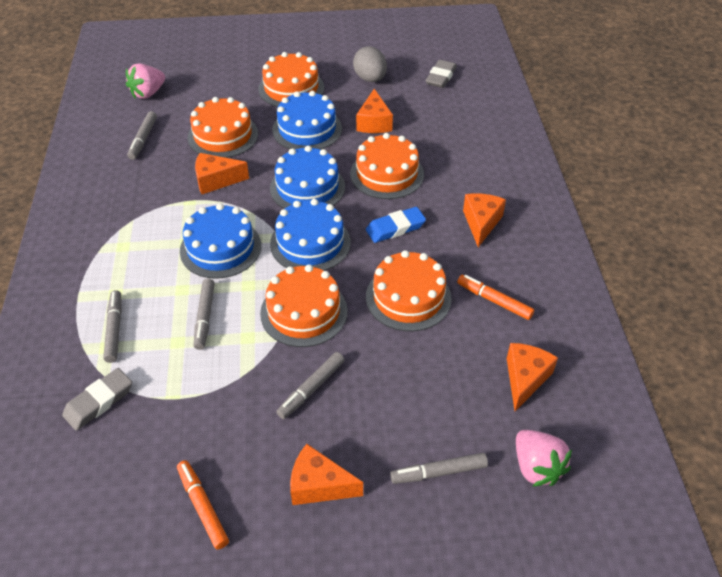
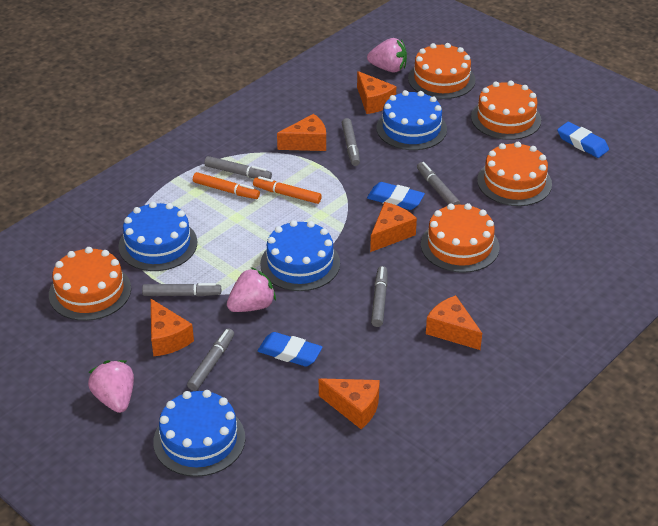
blue eraser: 1 -> 3
grey egg: 1 -> 0
grey eraser: 2 -> 0
grey marker: 5 -> 6
orange cheese: 5 -> 6
pink strawberry: 2 -> 3

